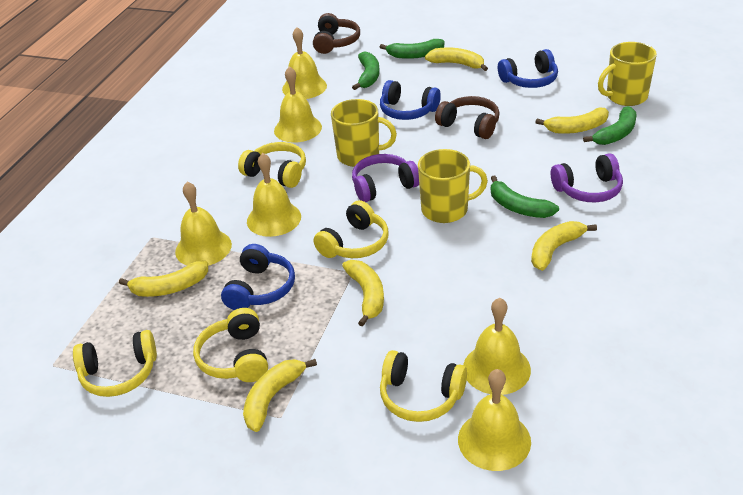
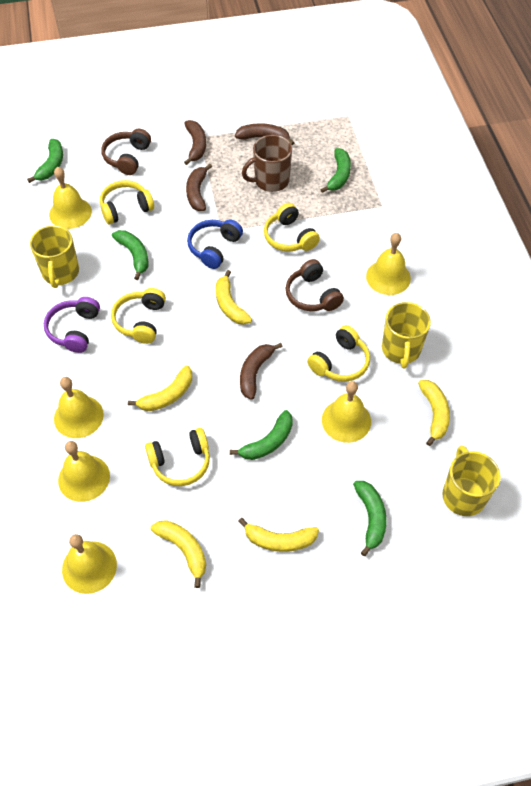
blue headphones: 3 -> 1
brown banana: 0 -> 4
brown mug: 0 -> 1
green banana: 4 -> 5
purple headphones: 2 -> 1
yellow banana: 6 -> 5

